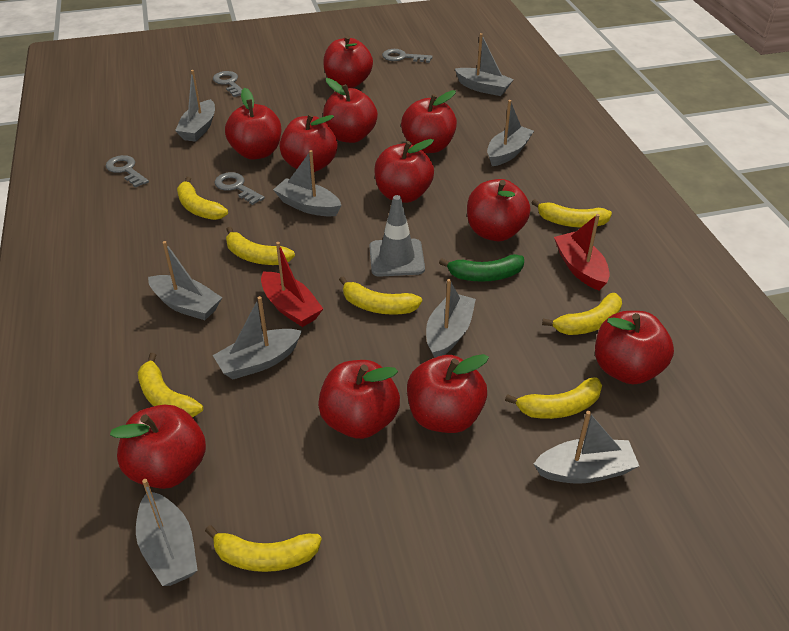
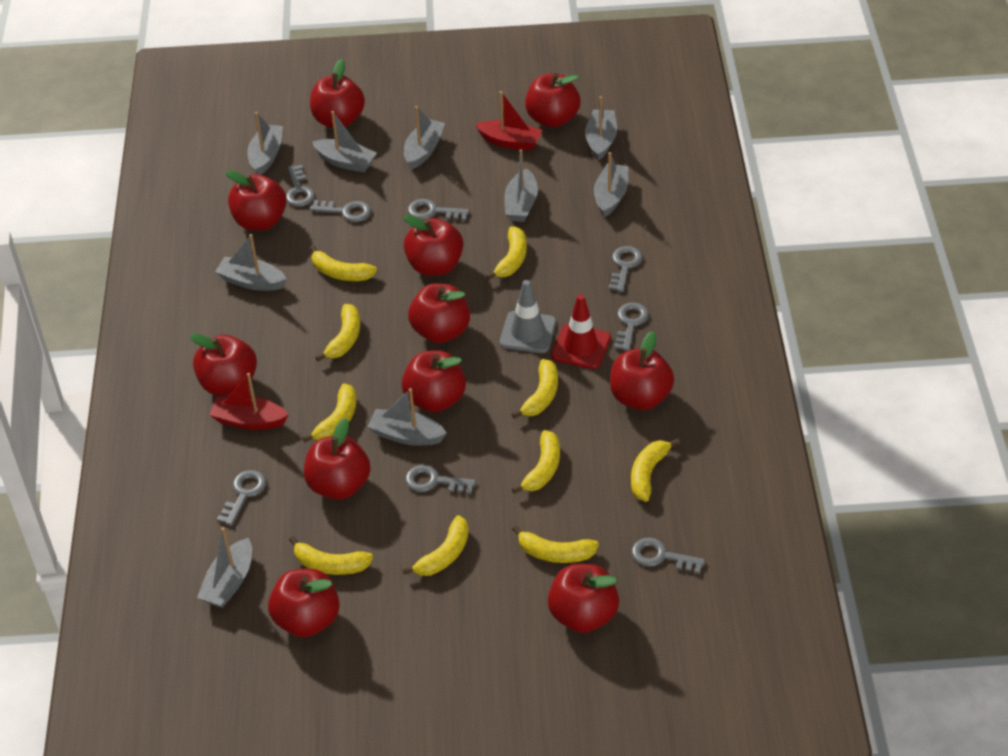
green banana: 1 -> 0
grey key: 4 -> 8
red traffic cone: 0 -> 1
yellow banana: 8 -> 10

